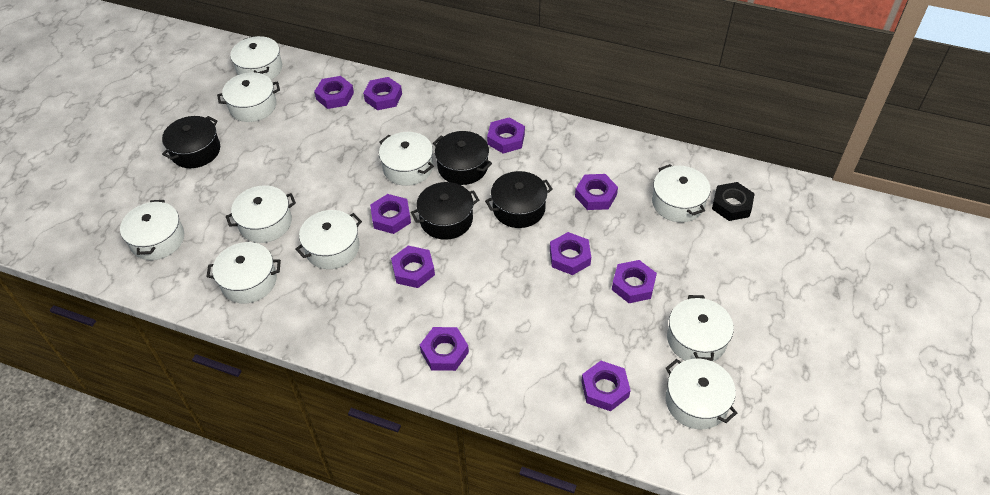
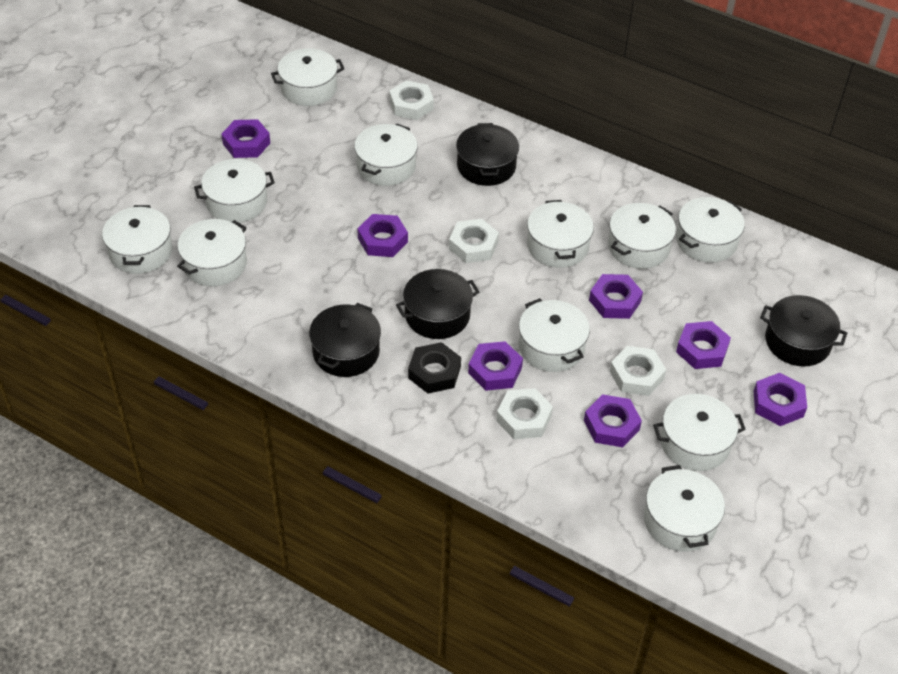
purple nut: 10 -> 7
white nut: 0 -> 4
white pot: 10 -> 11

